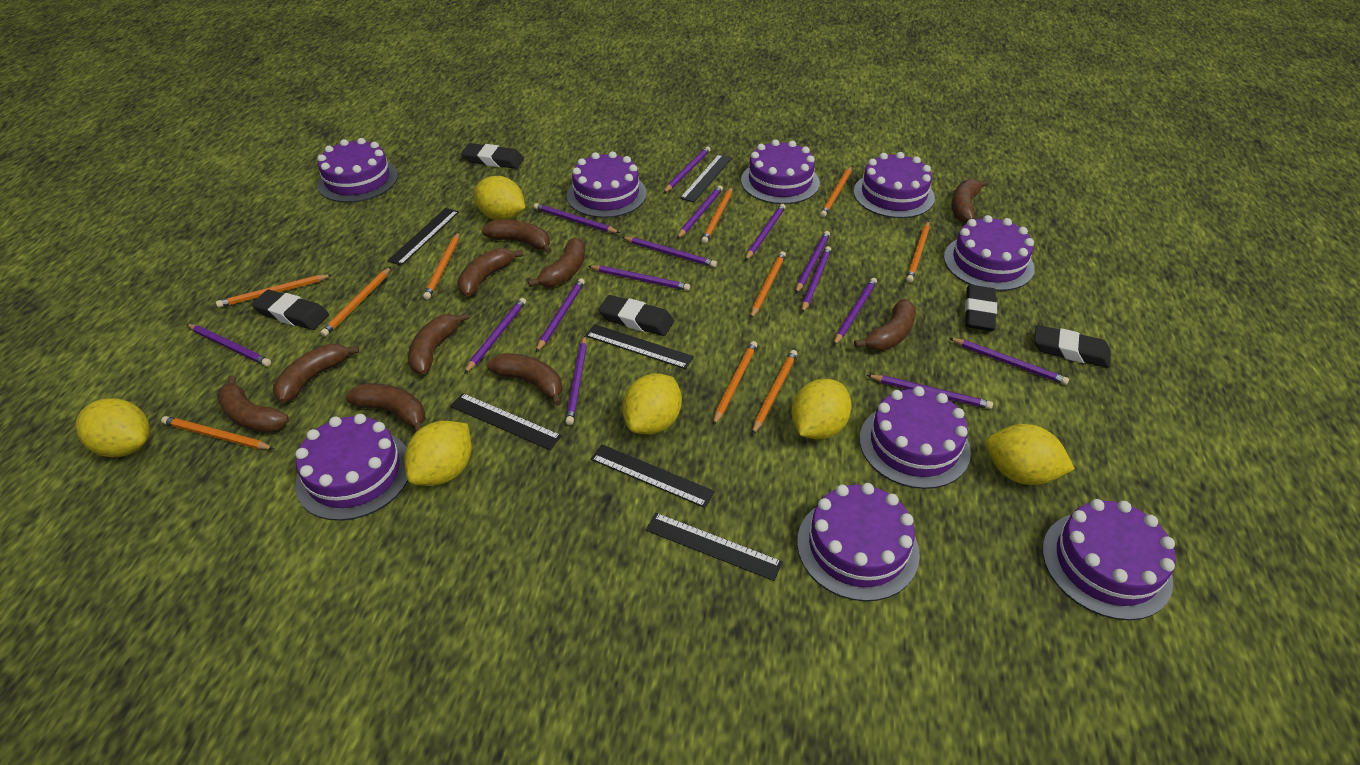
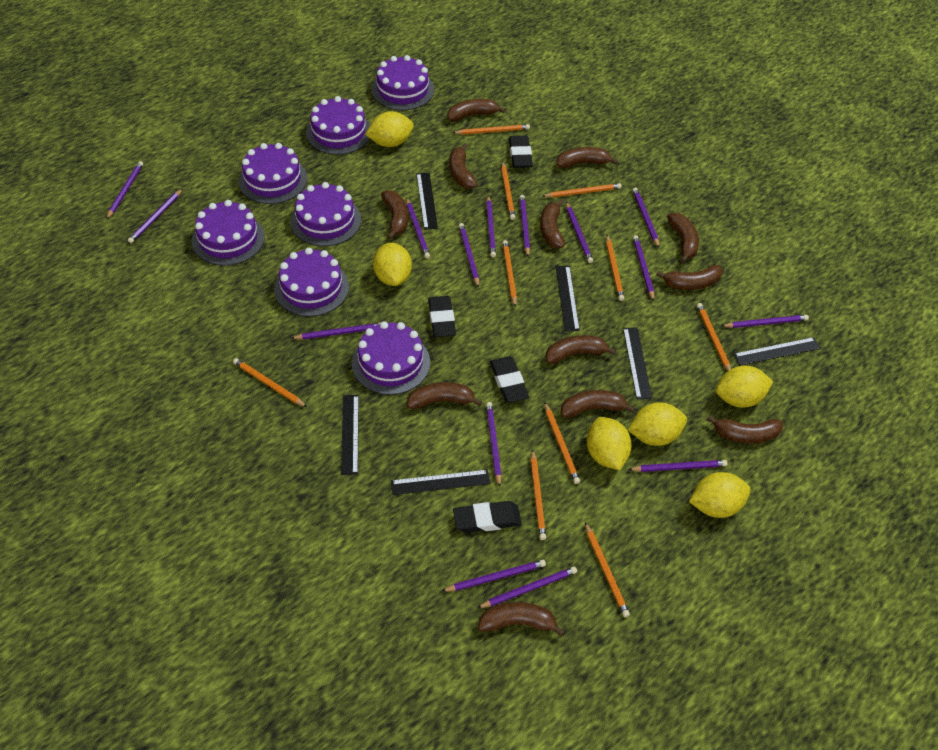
black eraser: 5 -> 4
brown banana: 10 -> 12
purple cake: 9 -> 7

